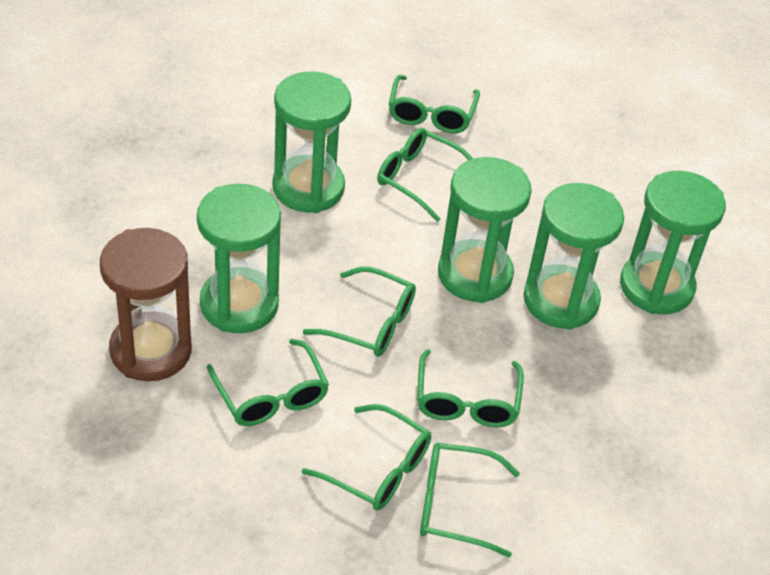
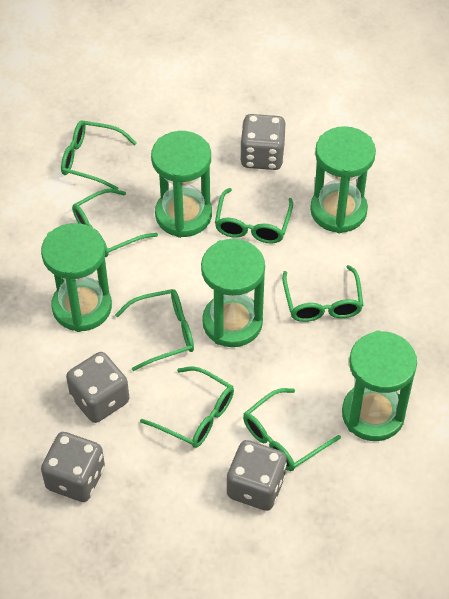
brown hourglass: 1 -> 0
grey dice: 0 -> 4

